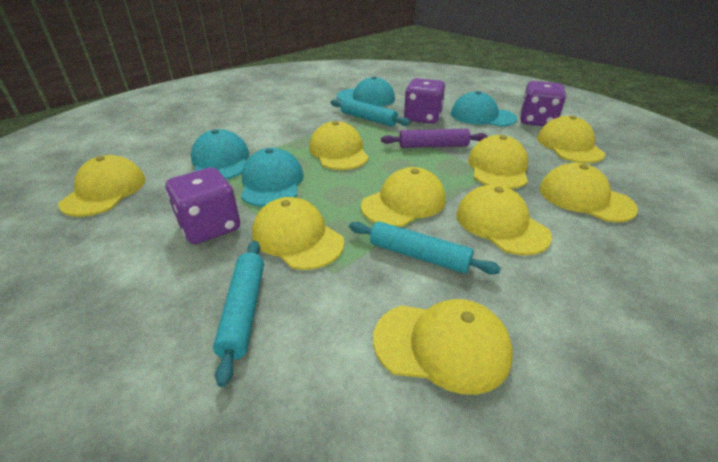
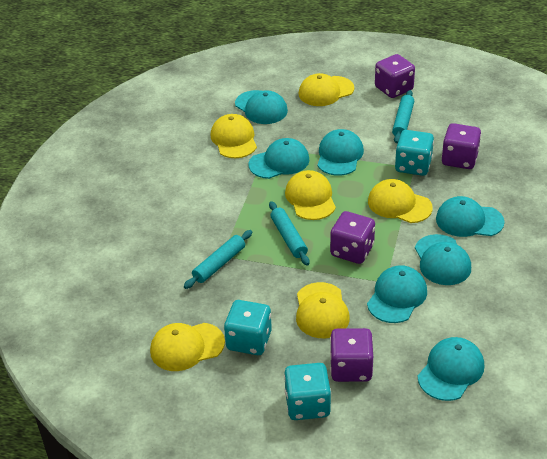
purple dice: 3 -> 4
purple rolling pin: 1 -> 0
turquoise cap: 4 -> 7
turquoise dice: 0 -> 3
yellow cap: 9 -> 6

